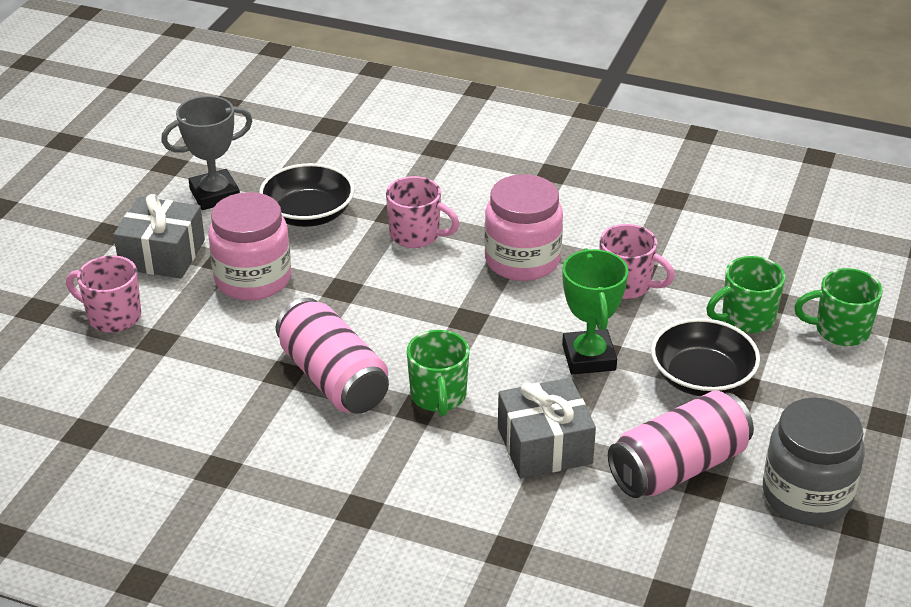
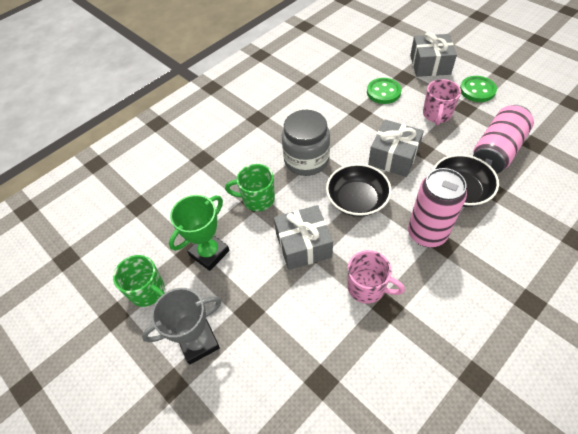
green button: 0 -> 2
green mug: 3 -> 2
grey gift: 2 -> 3
pink jar: 2 -> 0
pink mug: 3 -> 2

